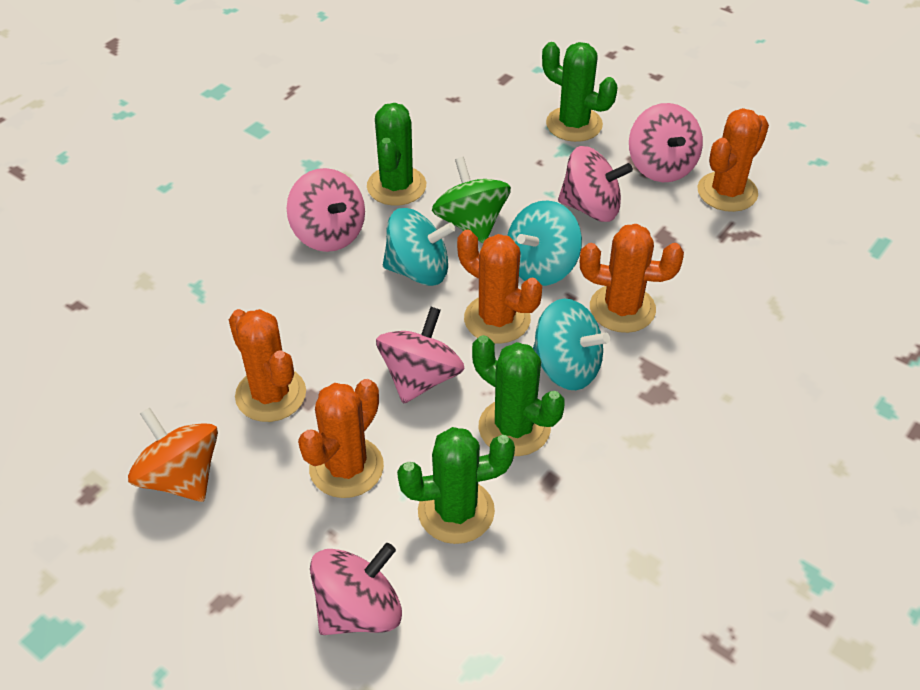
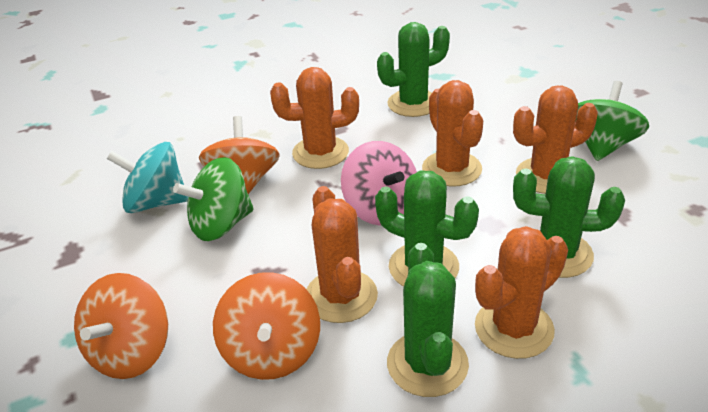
green spinning top: 1 -> 2
orange spinning top: 1 -> 3
pink spinning top: 5 -> 1
turquoise spinning top: 3 -> 1

